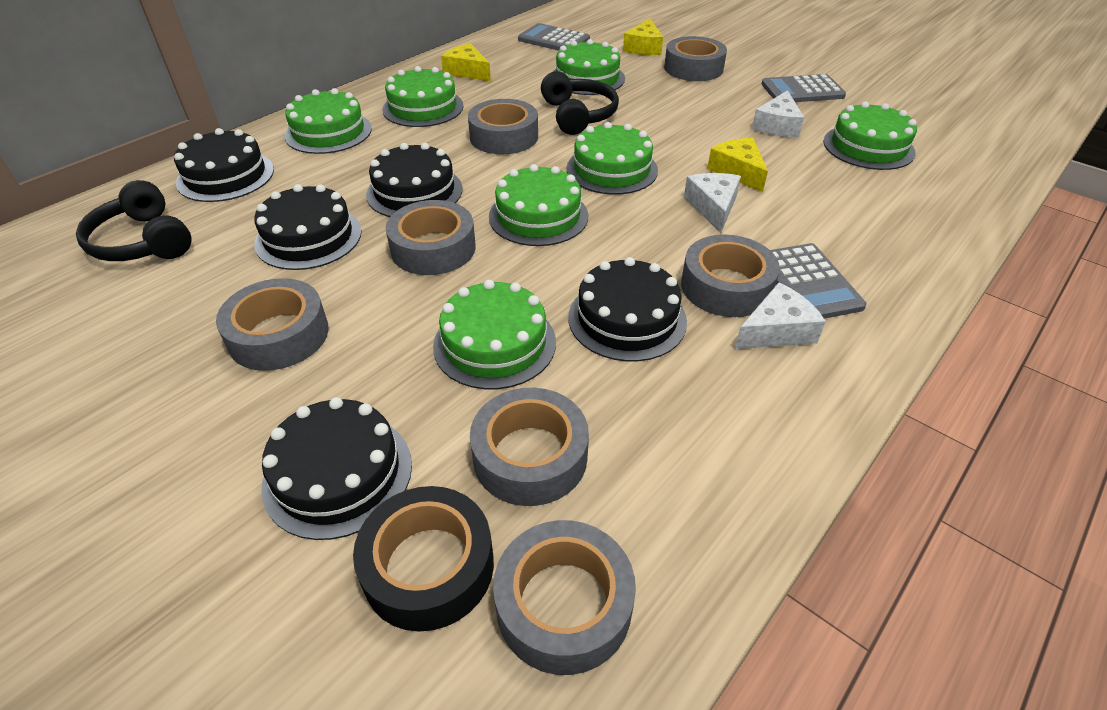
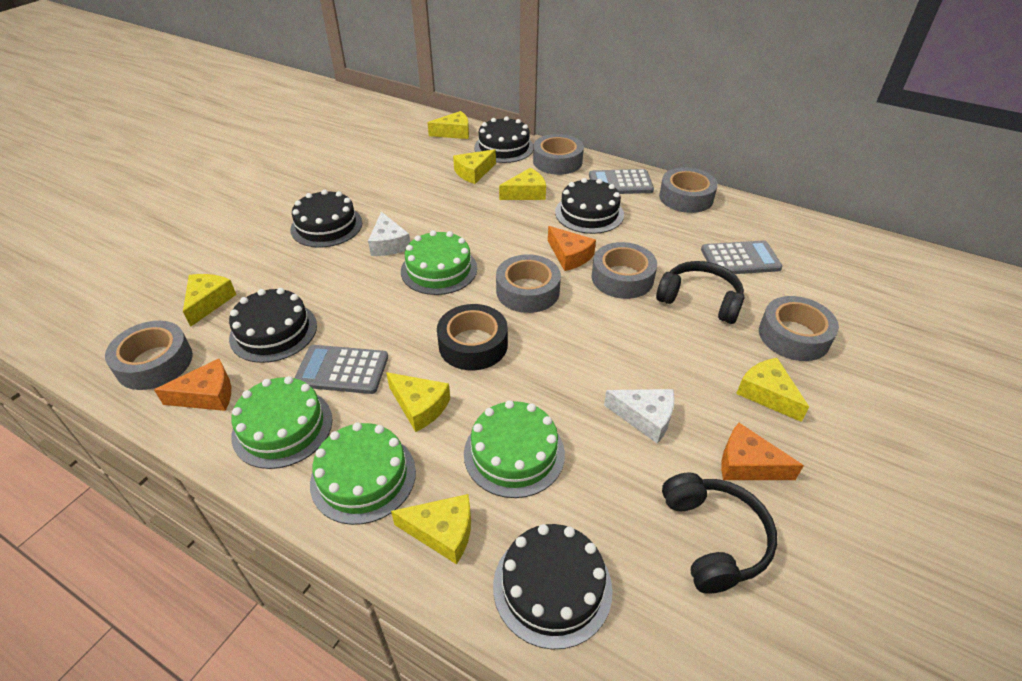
green cake: 7 -> 4
grey tape: 7 -> 6
orange cheese: 0 -> 3
white cheese: 3 -> 2
yellow cheese: 3 -> 7

